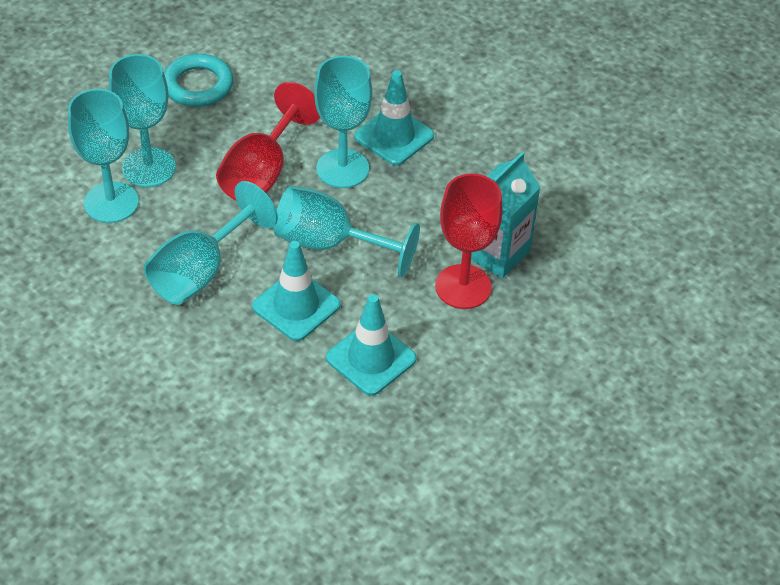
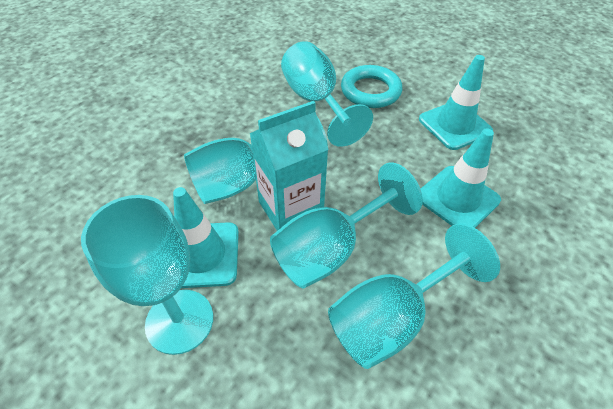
red goblet: 2 -> 0

